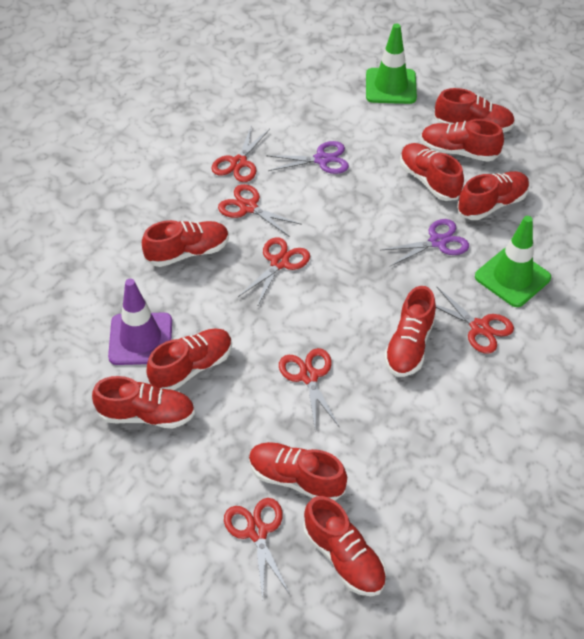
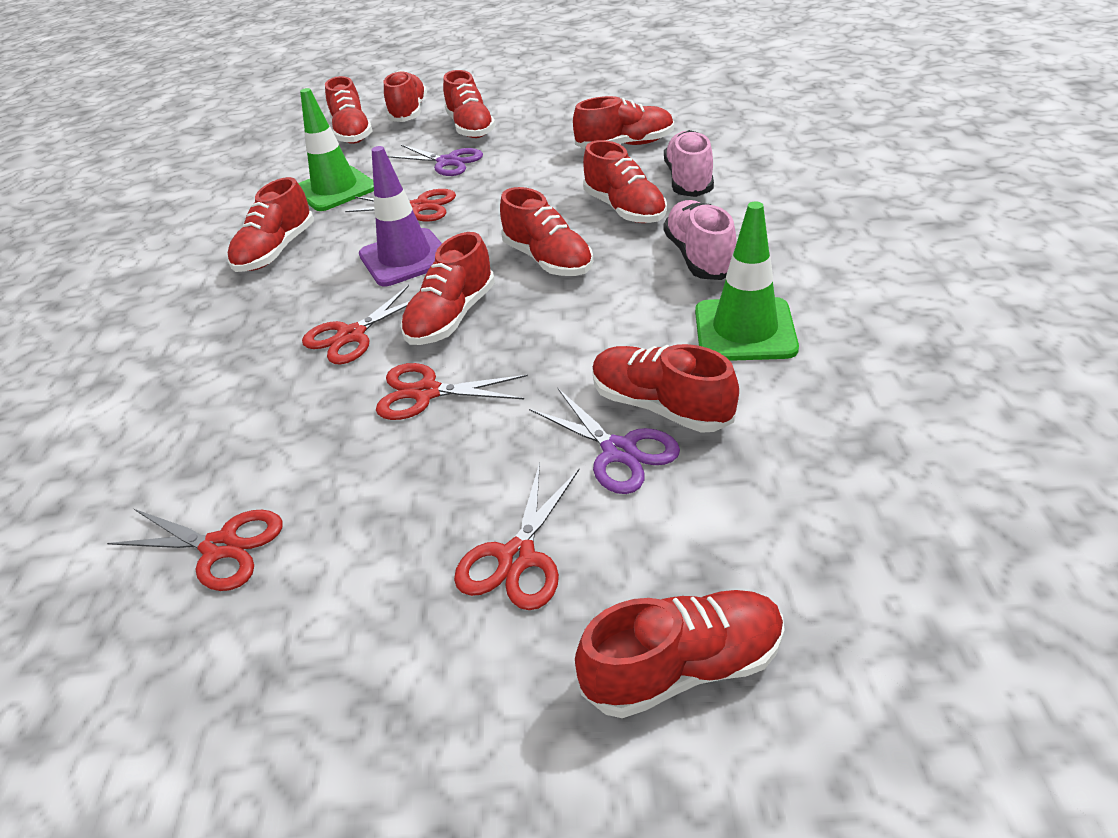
pink shoe: 0 -> 2
red scissors: 6 -> 5

